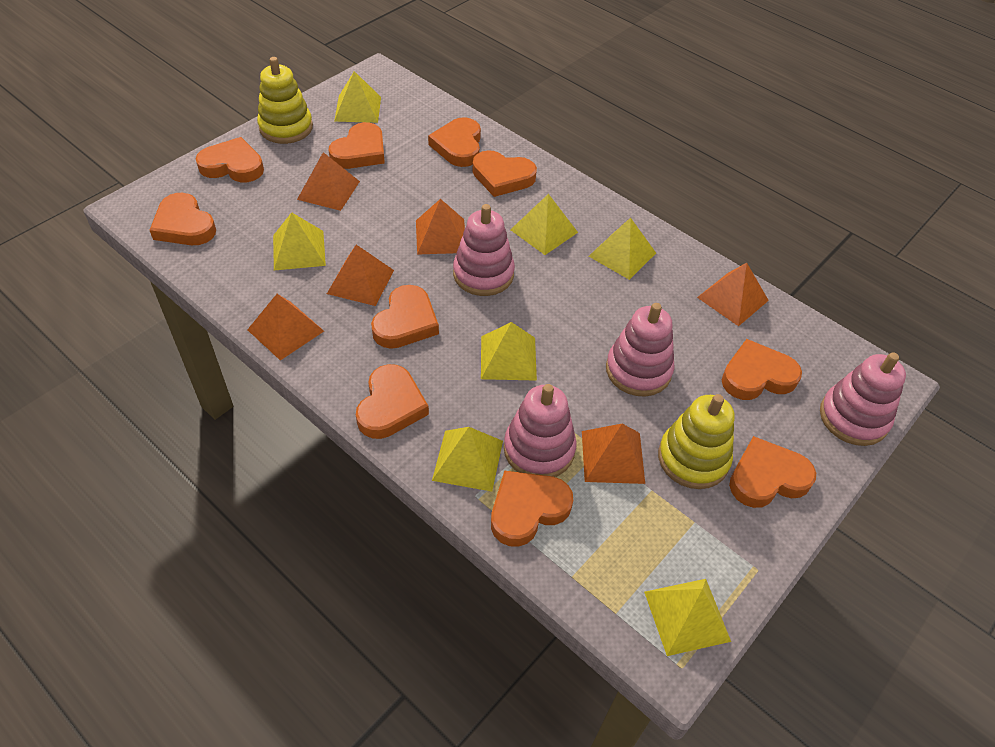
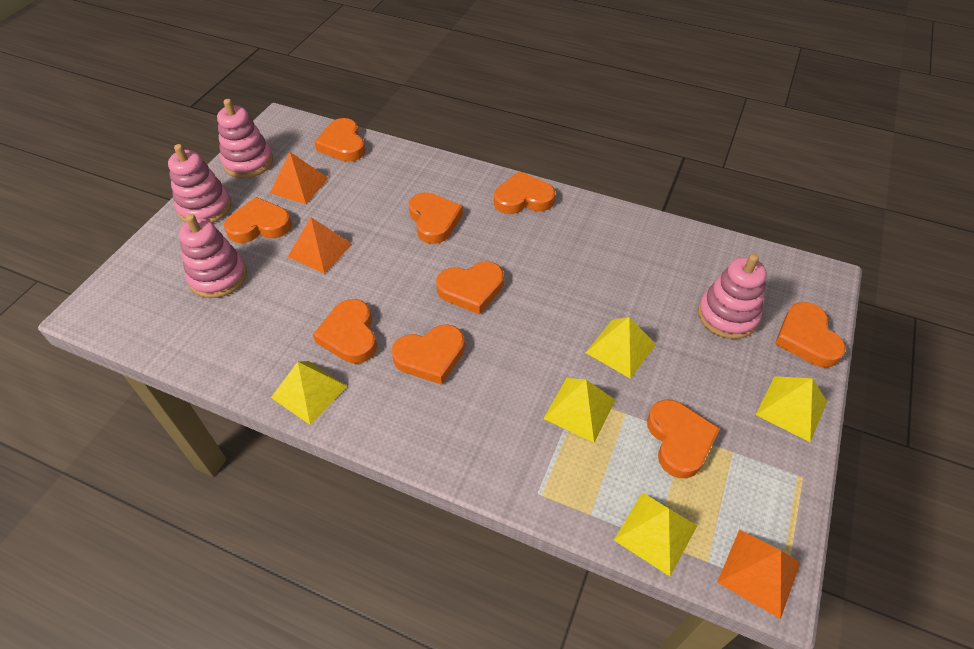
orange heart: 10 -> 9
orange pyramid: 6 -> 3
yellow pyramid: 7 -> 5
yellow stacking toy: 2 -> 0

